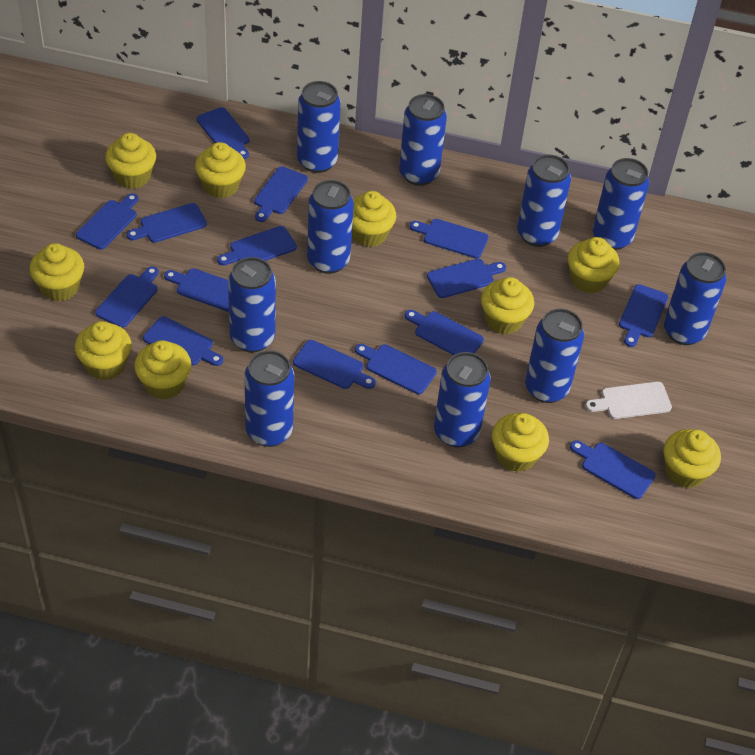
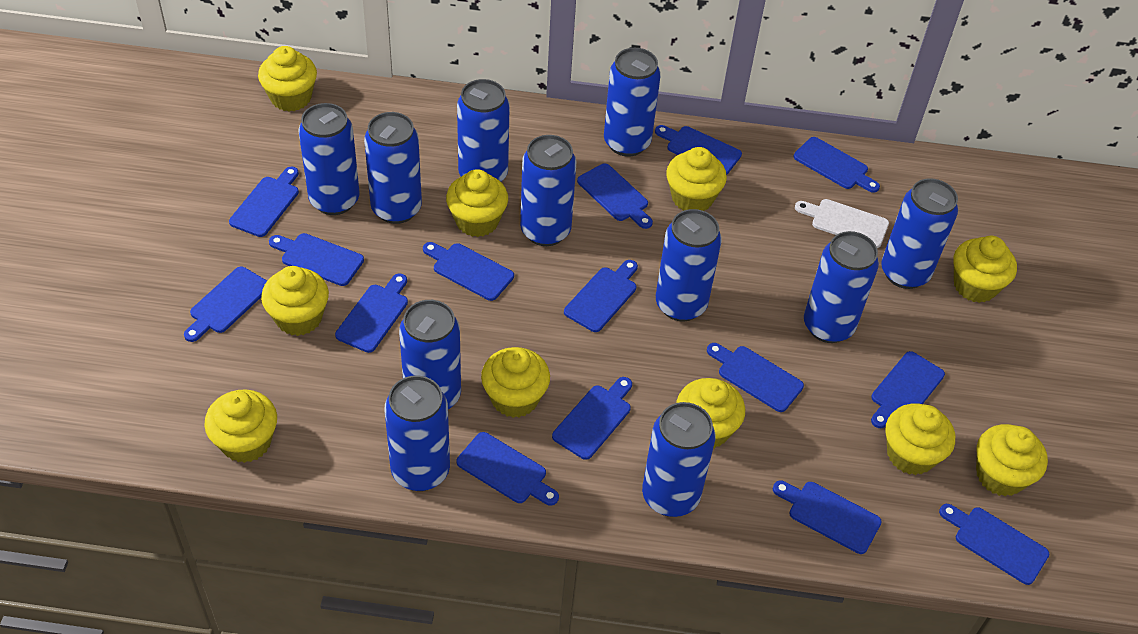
blue can: 10 -> 11

